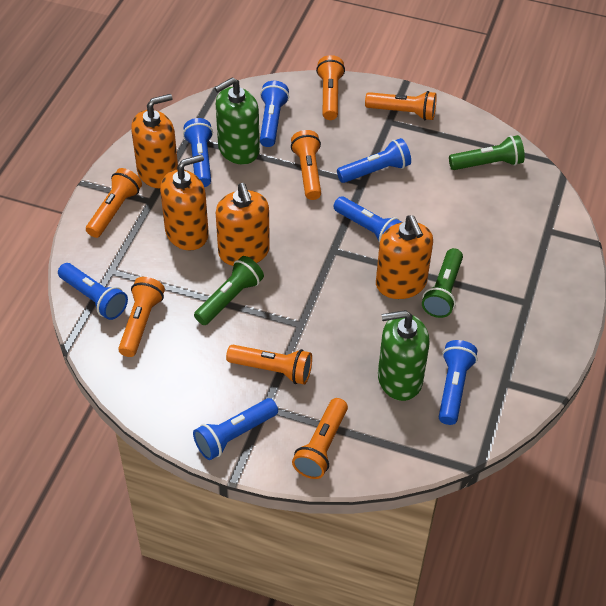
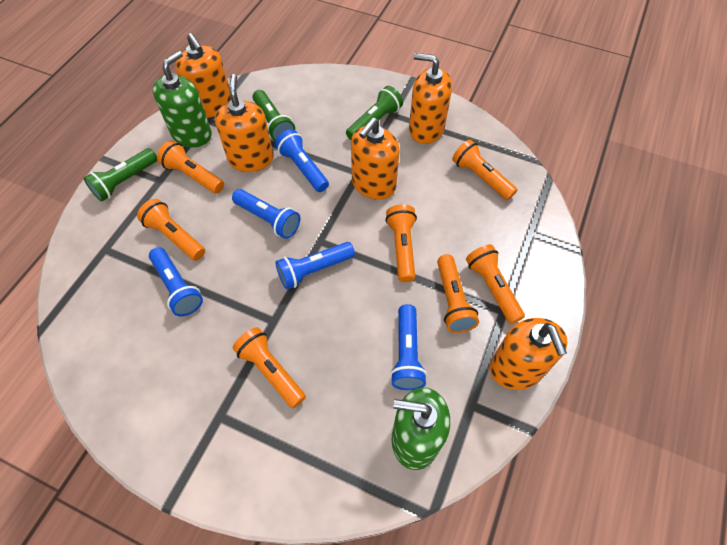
blue flashlight: 7 -> 5
orange soap dispenser: 4 -> 5

